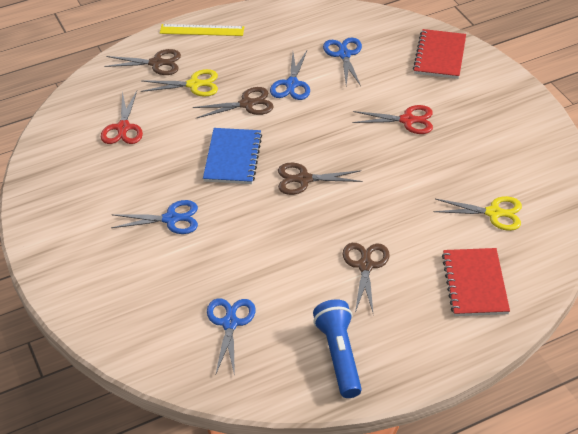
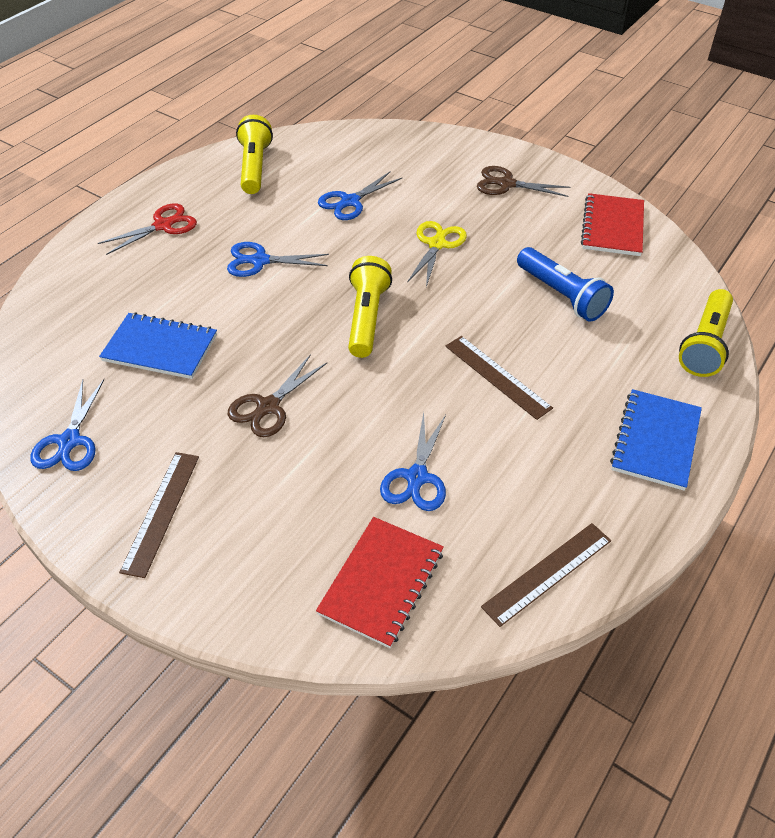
blue notebook: 1 -> 2
brown ruler: 0 -> 3
brown scissors: 4 -> 2
red scissors: 2 -> 1
yellow flashlight: 0 -> 3
yellow ruler: 1 -> 0
yellow scissors: 2 -> 1

